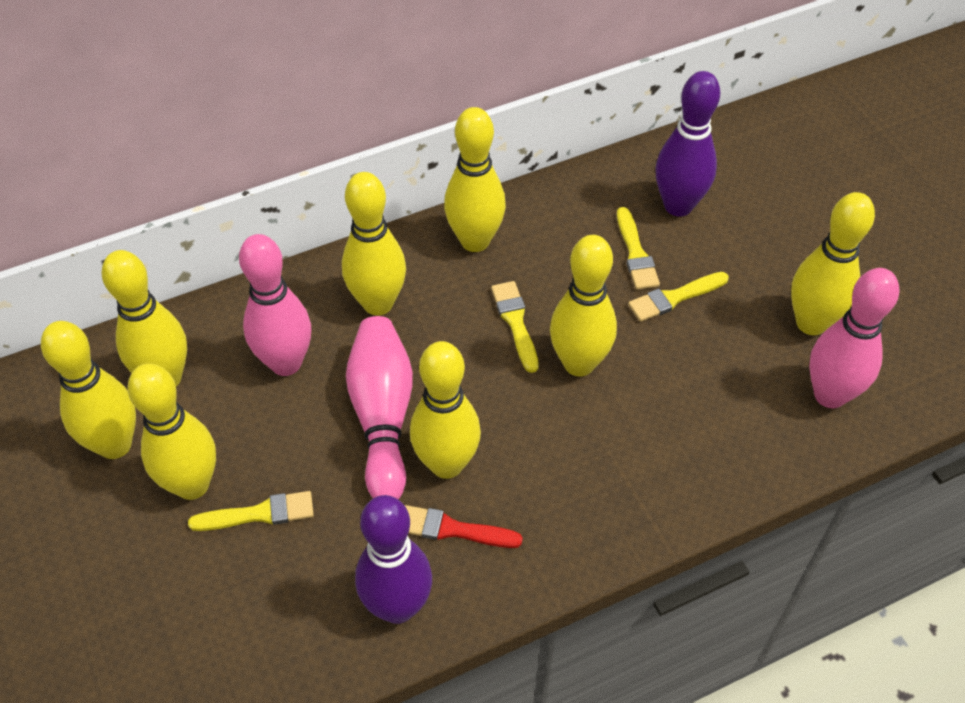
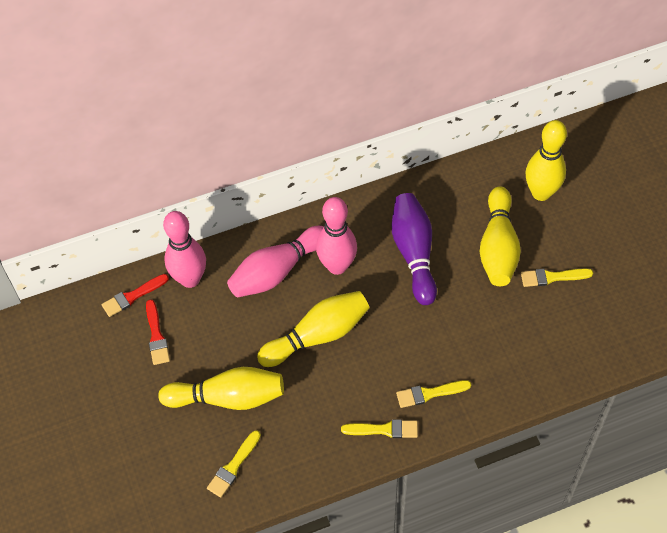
purple bowling pin: 2 -> 1
red brush: 1 -> 2
yellow bowling pin: 8 -> 4

